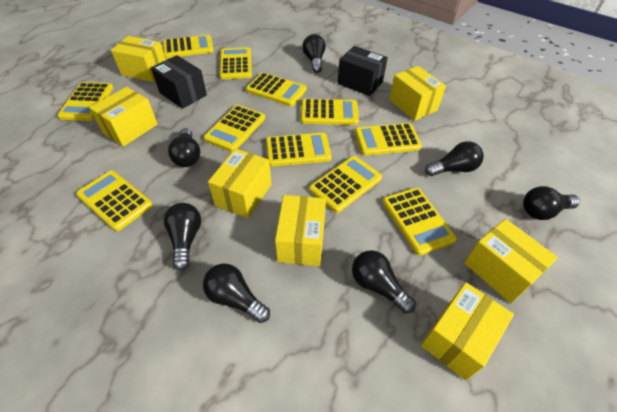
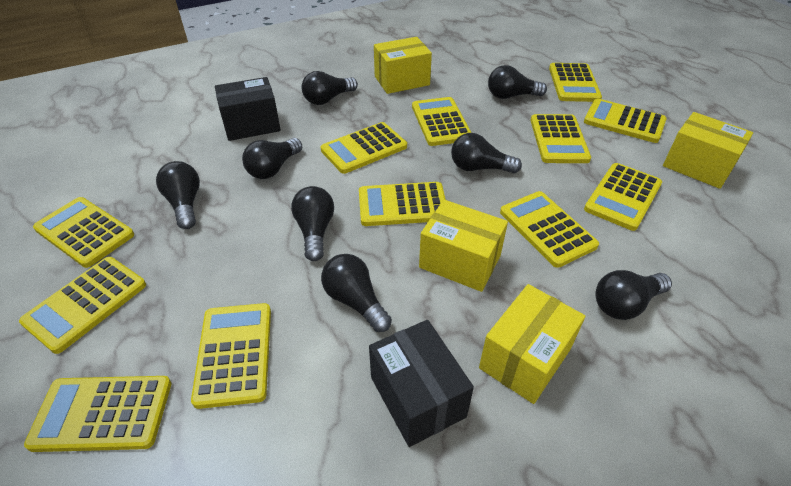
black light bulb: 7 -> 8
yellow box: 7 -> 4
yellow calculator: 11 -> 12

